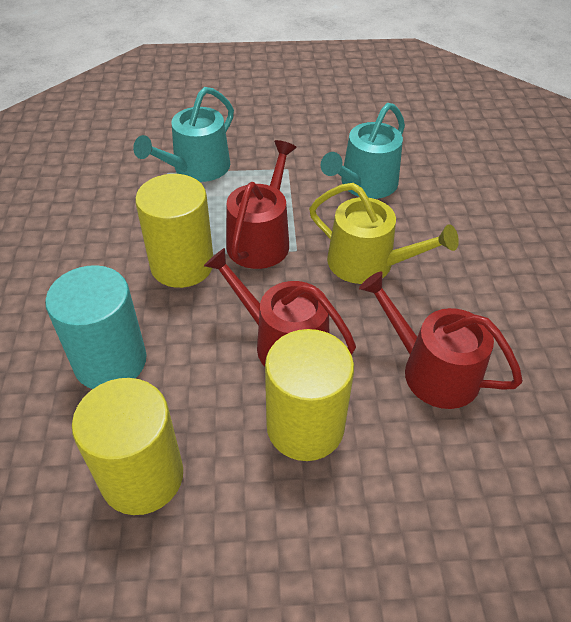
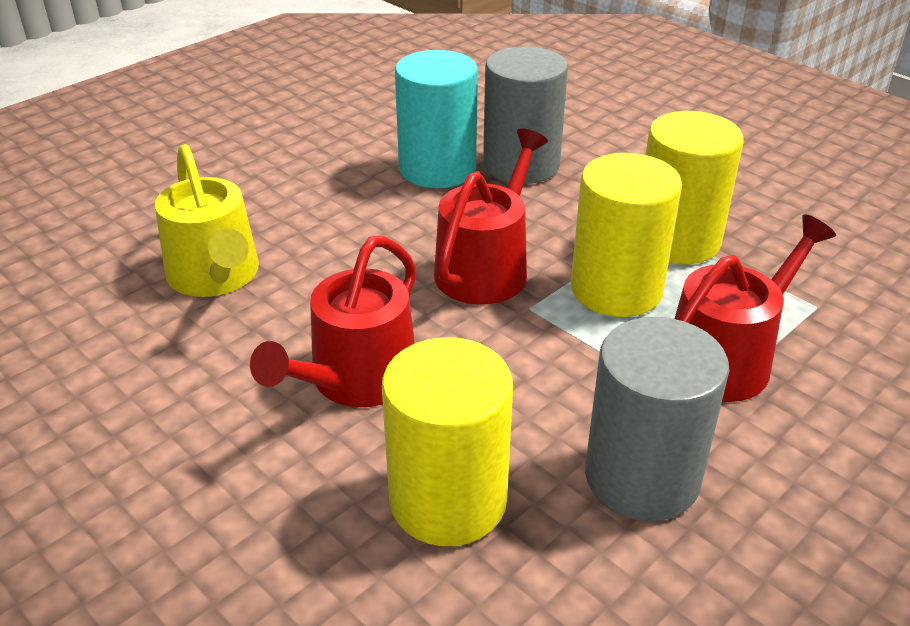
grey cylinder: 0 -> 2
turquoise watering can: 2 -> 0

